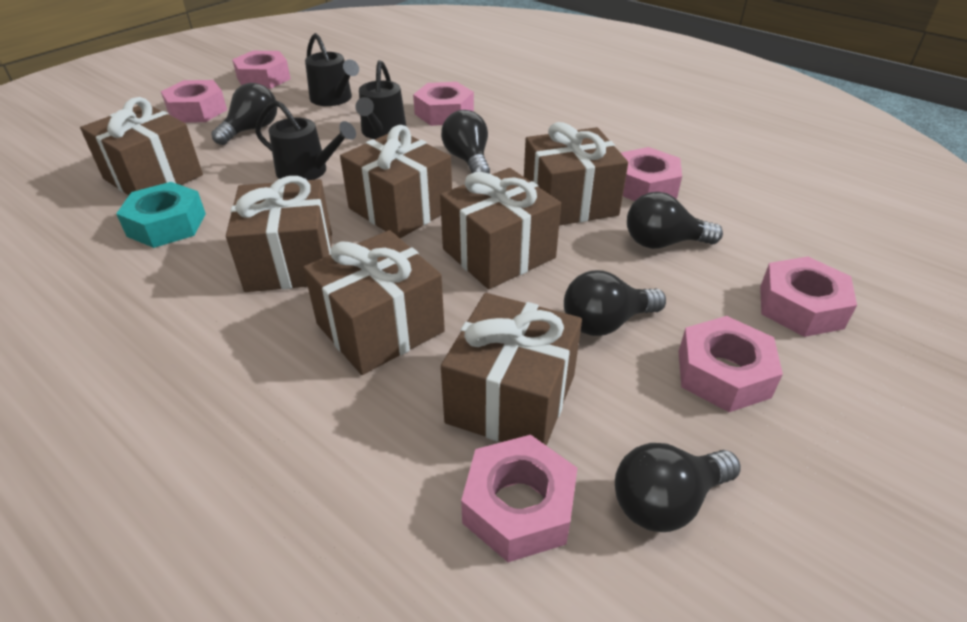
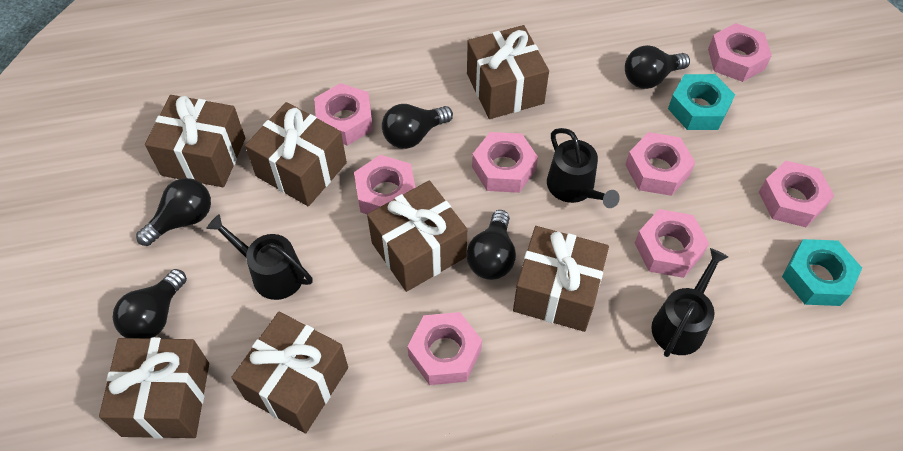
pink nut: 7 -> 8
turquoise nut: 1 -> 2

